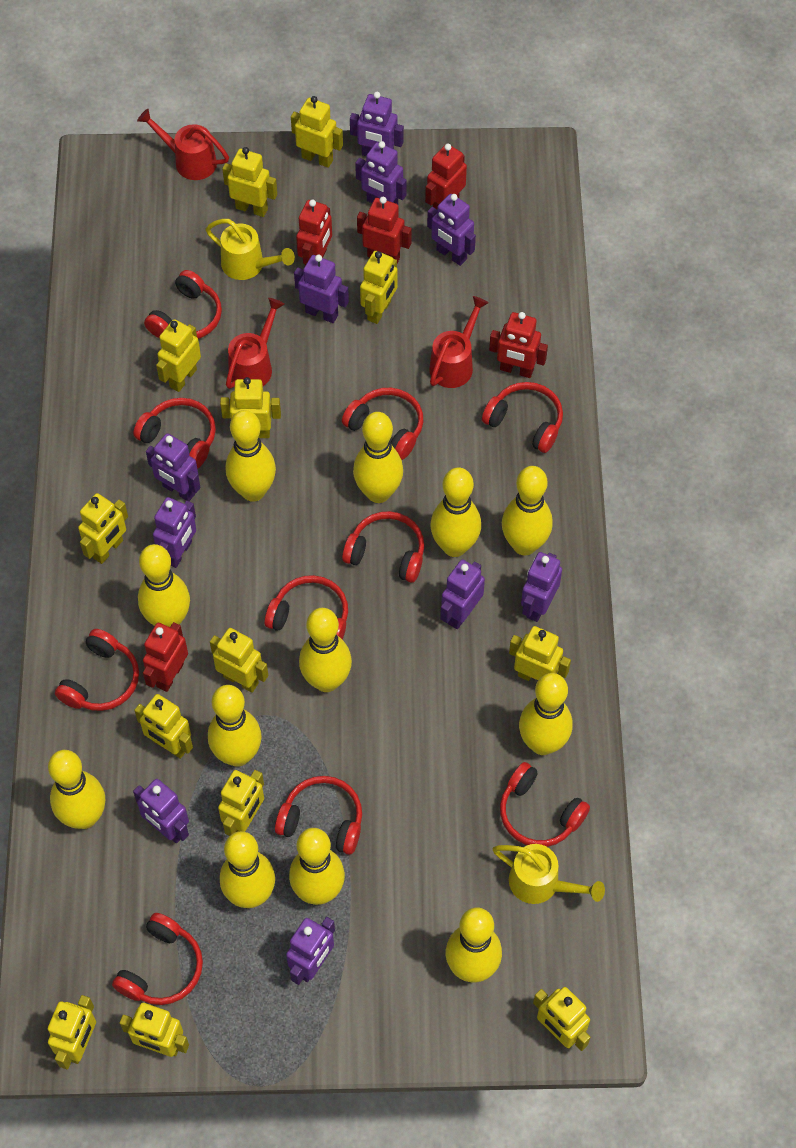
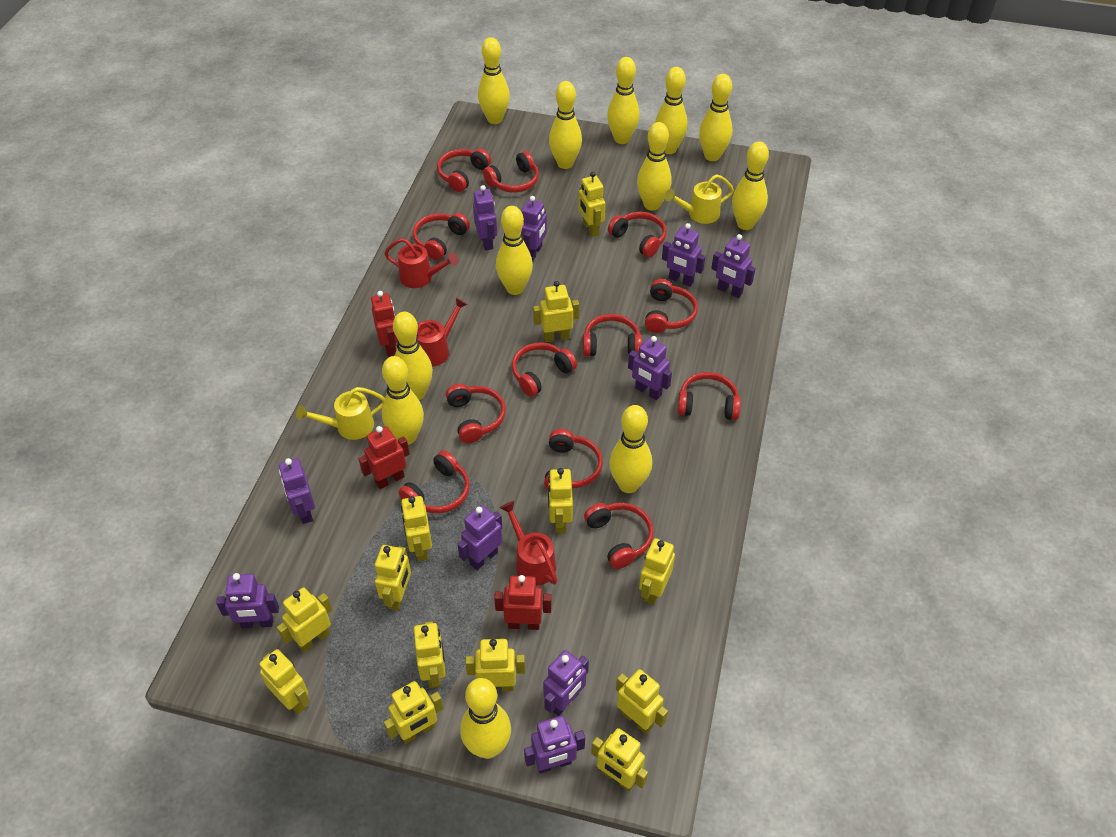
red headphones: 10 -> 12
red robot: 5 -> 3

